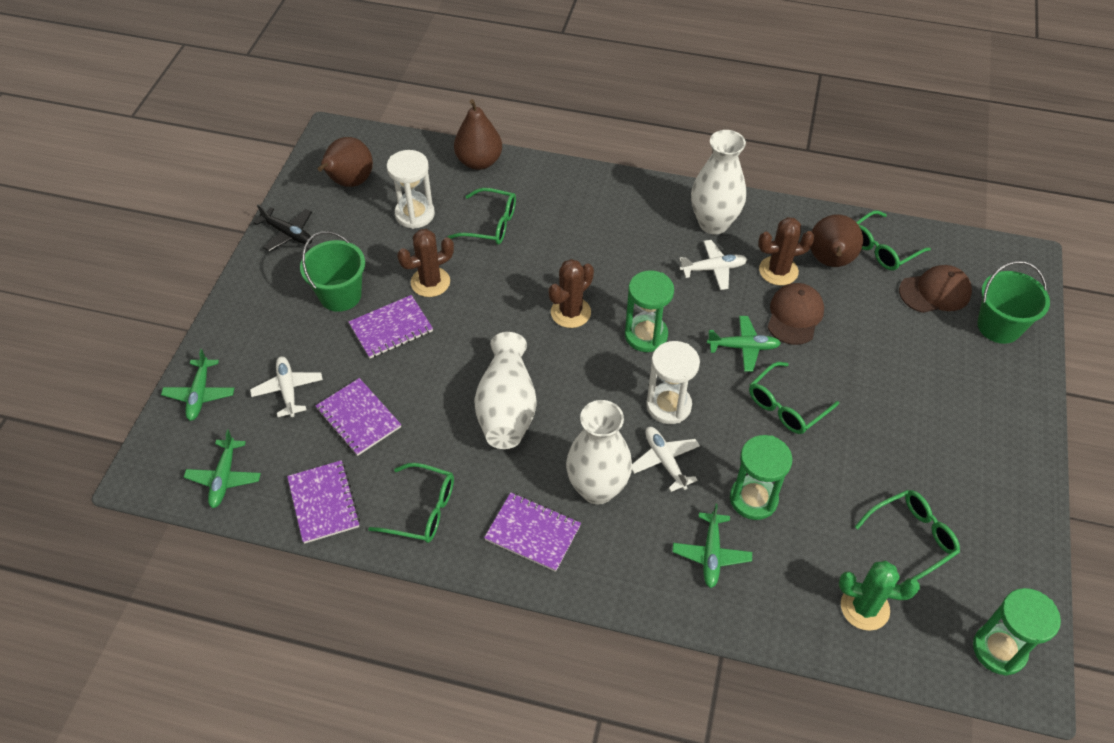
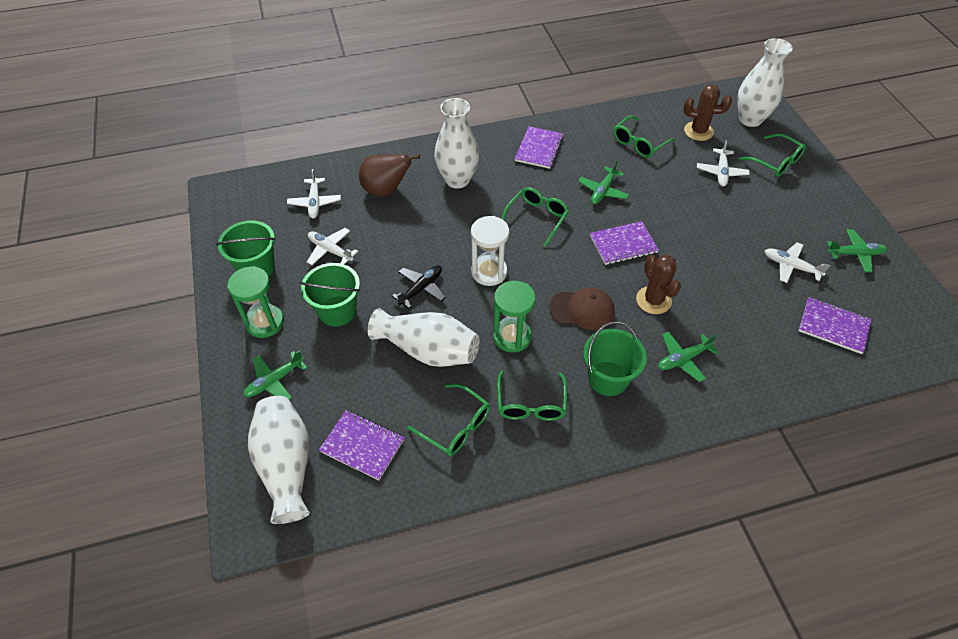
brown cactus: 3 -> 2
brown cap: 2 -> 1
brown pear: 3 -> 1
green bucket: 2 -> 3
green cactus: 1 -> 0
green hourglass: 3 -> 2
white hourglass: 2 -> 1
white plane: 3 -> 4
white vase: 3 -> 4

